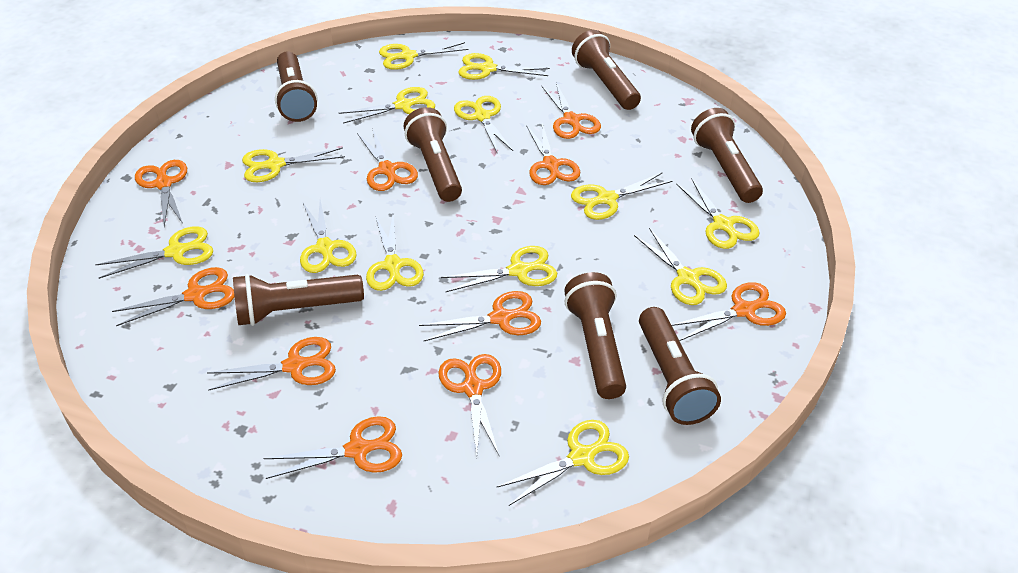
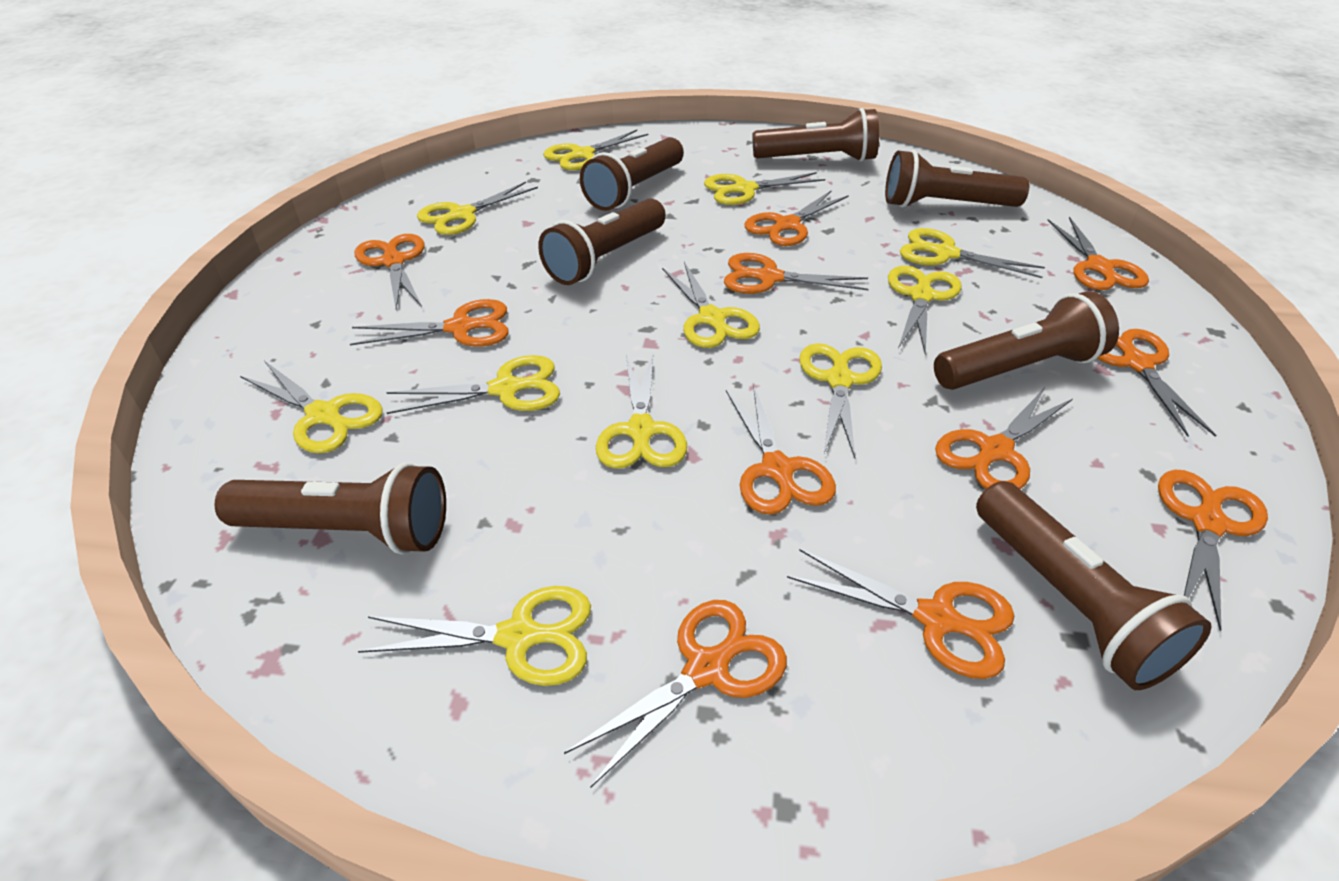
orange scissors: 10 -> 11
yellow scissors: 13 -> 11

